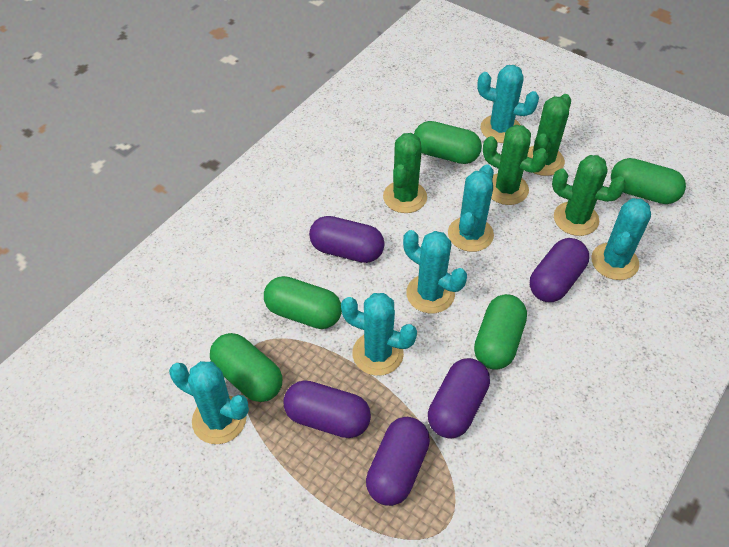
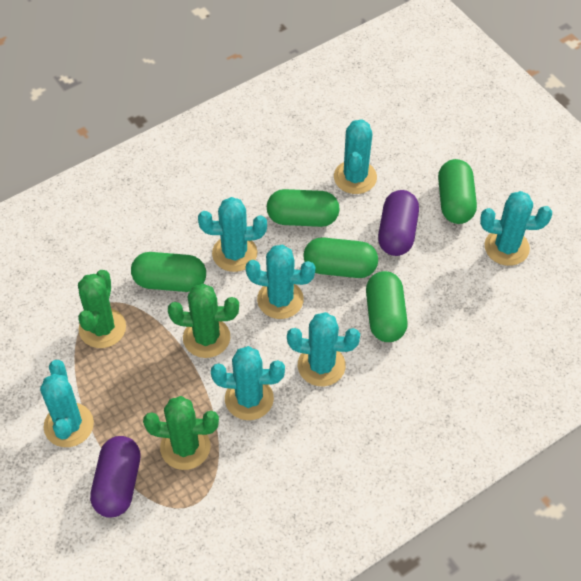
green cactus: 4 -> 3
purple capsule: 5 -> 2
turquoise cactus: 6 -> 7

